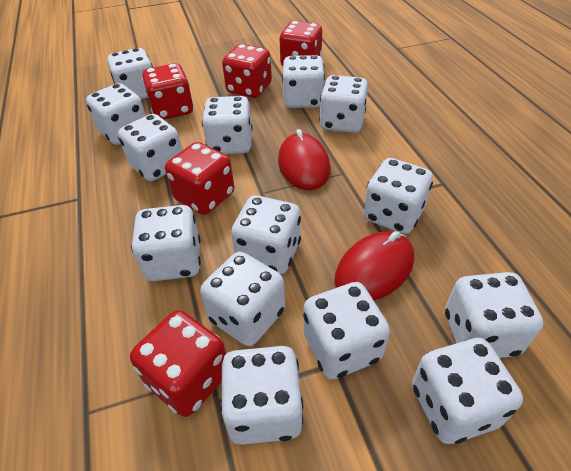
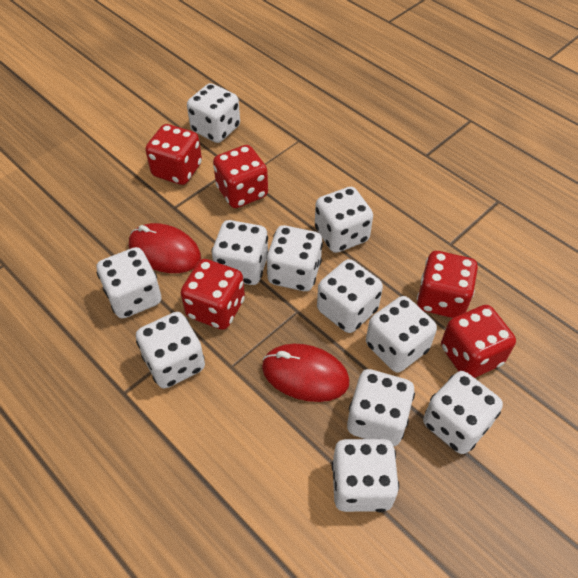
white dice: 14 -> 11

